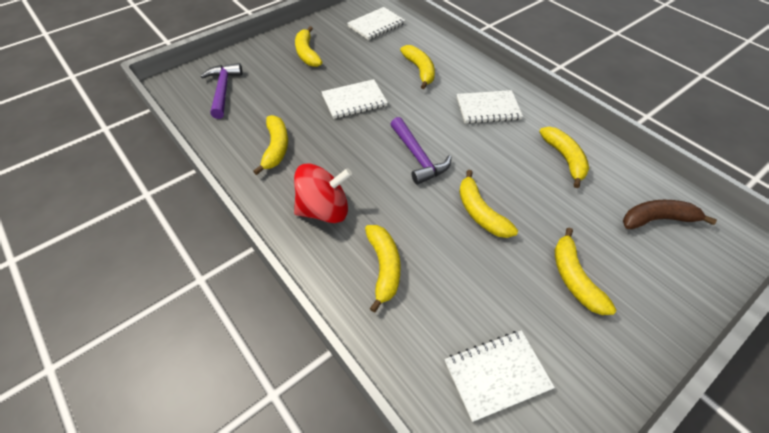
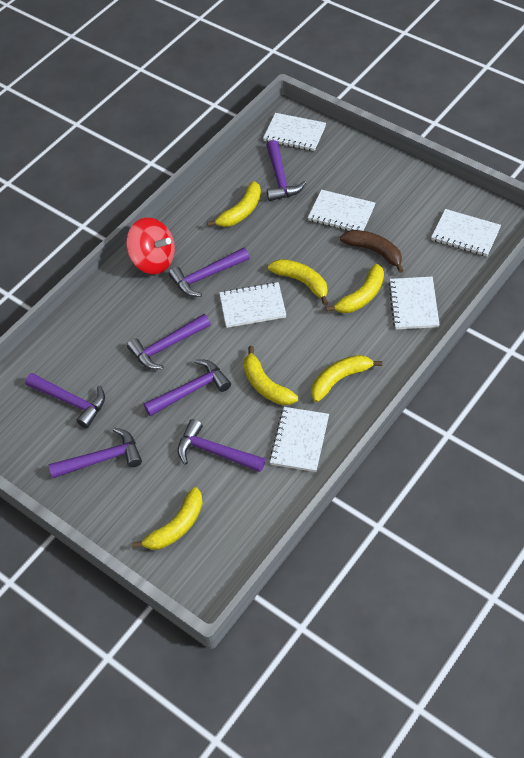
purple hammer: 2 -> 7
white notebook: 4 -> 6
yellow banana: 7 -> 6

